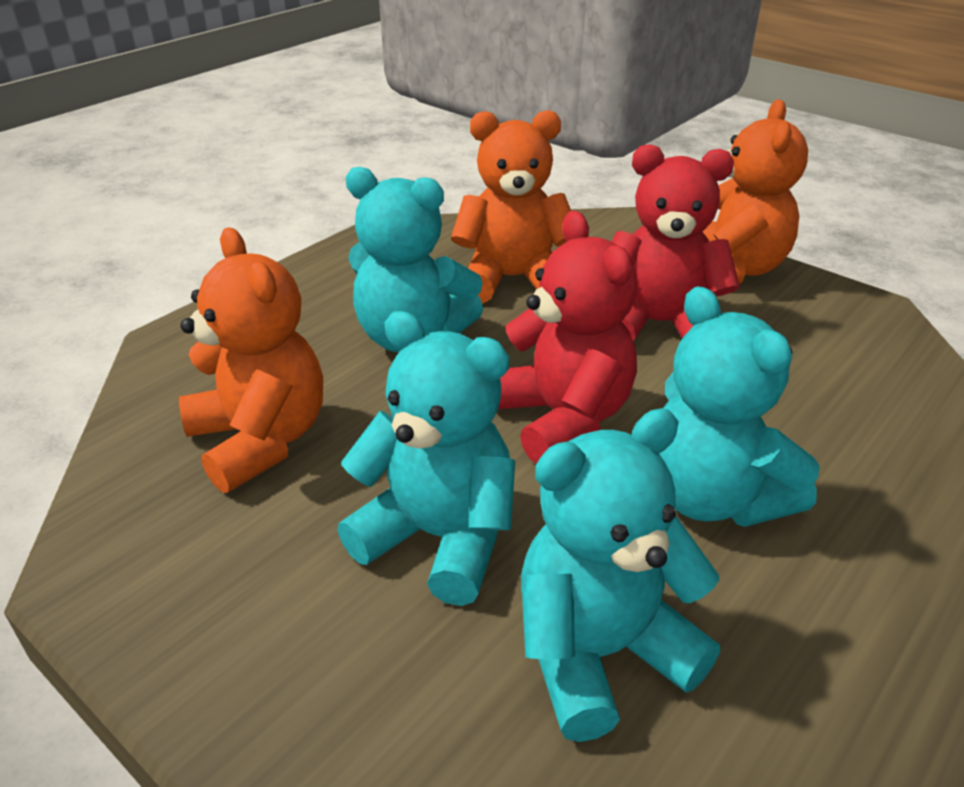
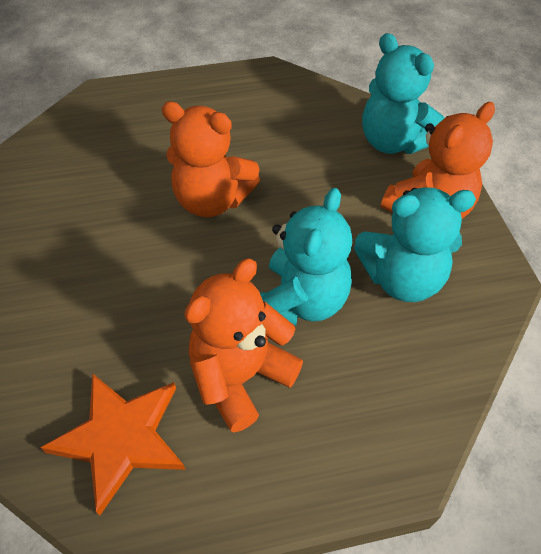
orange star: 0 -> 1
red teddy bear: 2 -> 0
turquoise teddy bear: 4 -> 3

